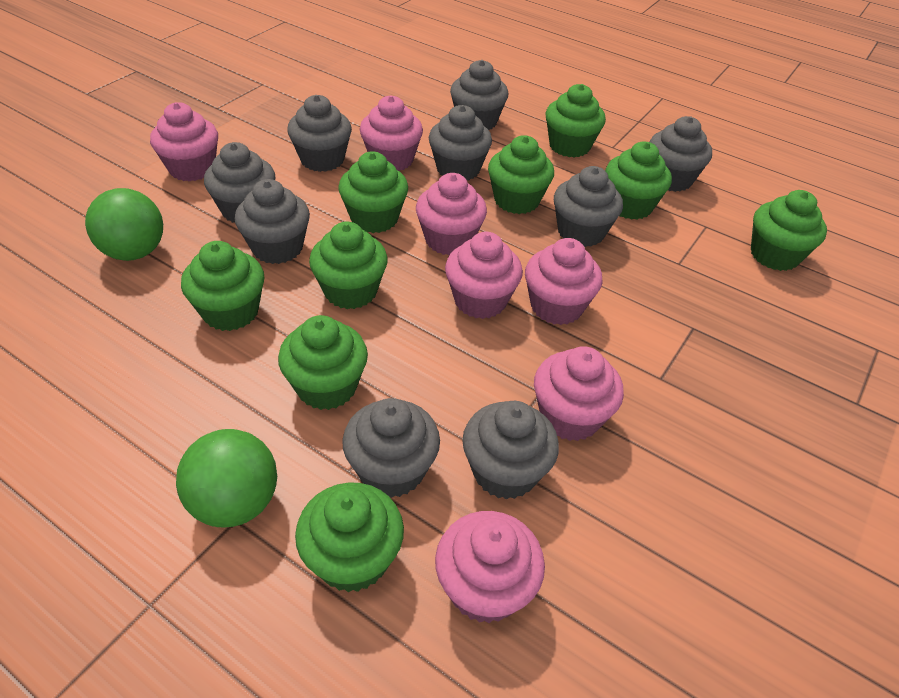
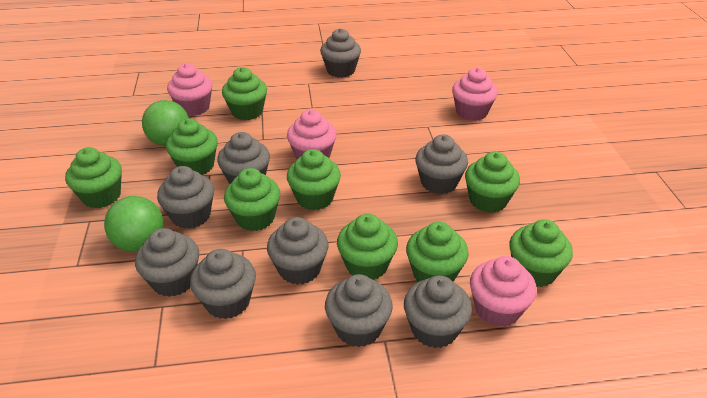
pink cupcake: 7 -> 4

